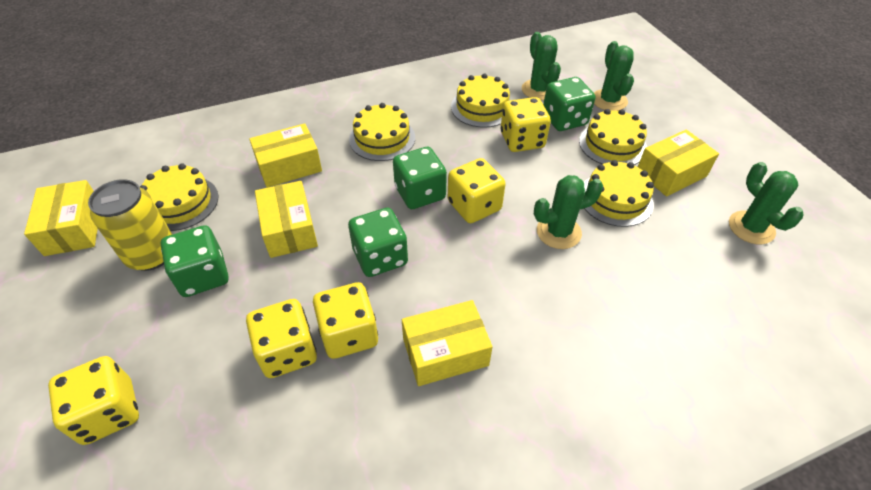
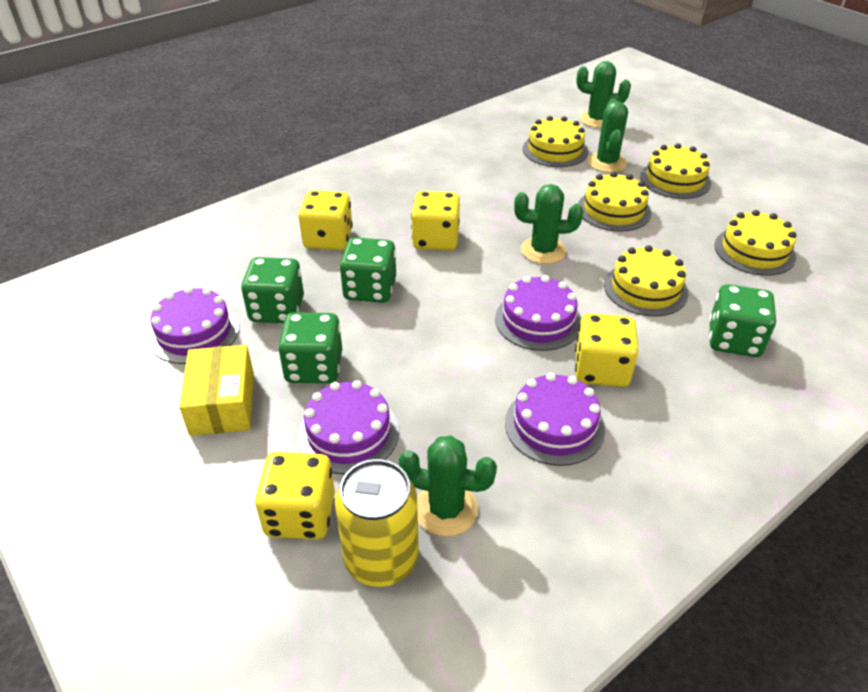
purple cake: 0 -> 4
yellow box: 5 -> 1
yellow dice: 5 -> 4

